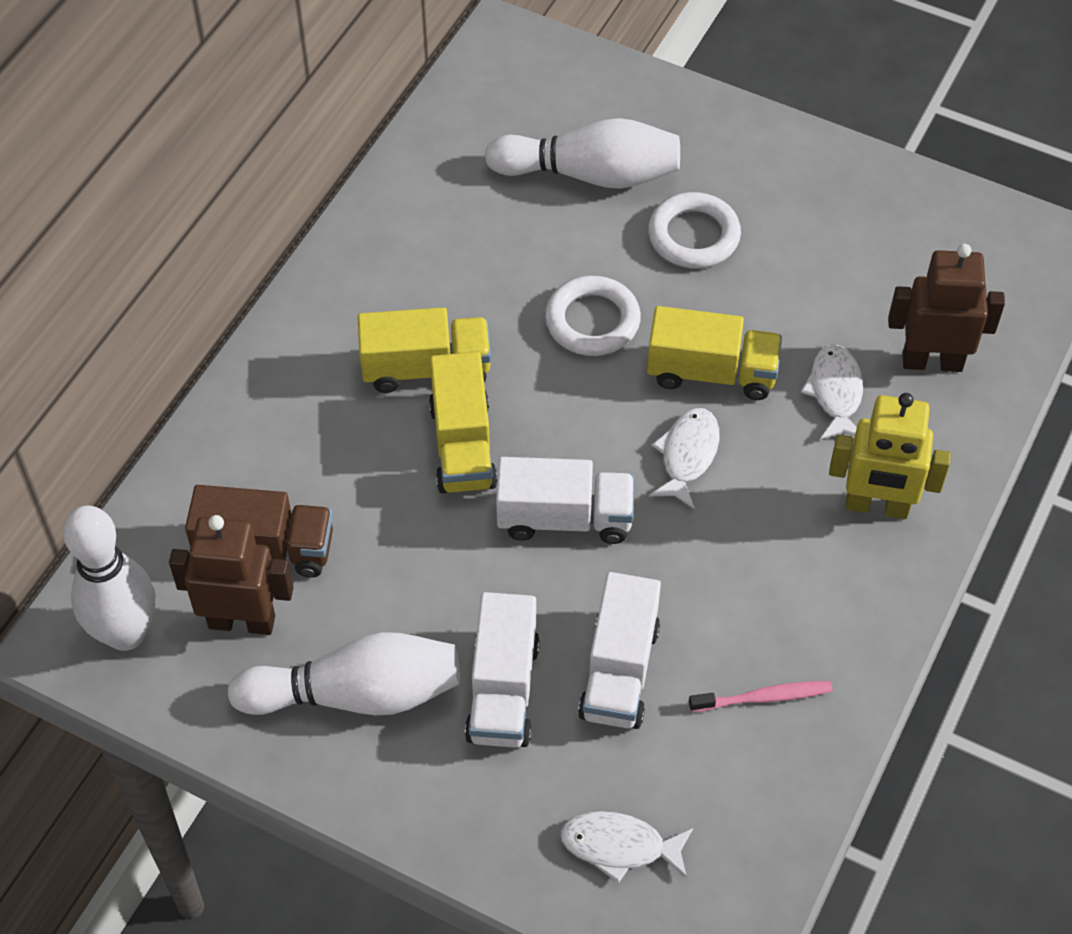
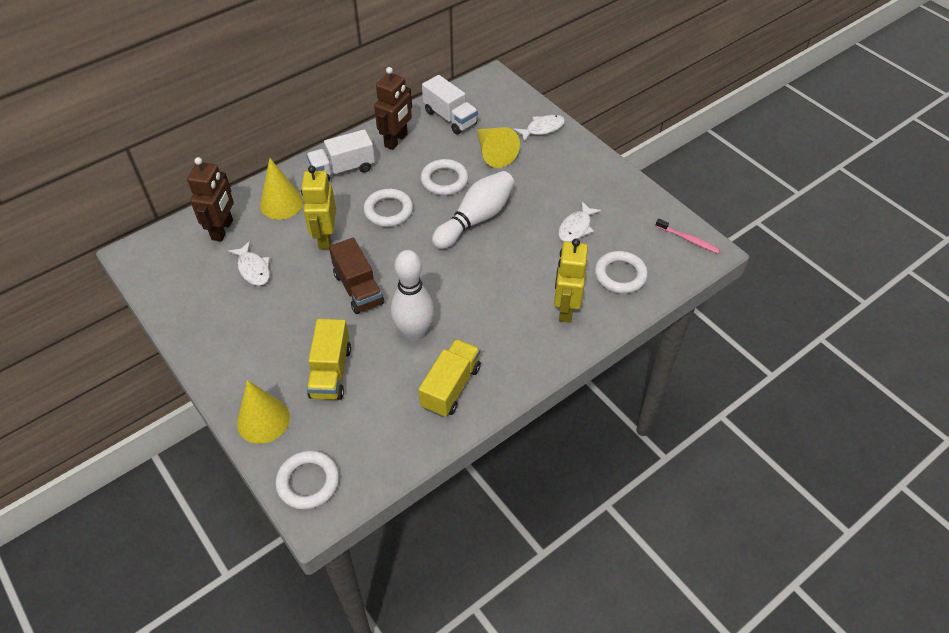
white bowling pin: 3 -> 2
white ring: 2 -> 4
white truck: 3 -> 2
yellow cone: 0 -> 3
yellow robot: 1 -> 2
yellow truck: 3 -> 2

